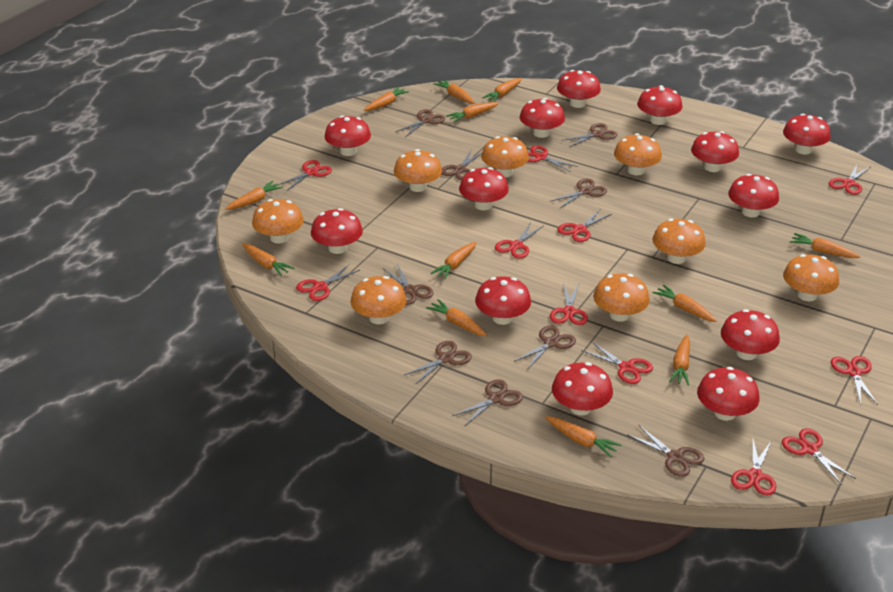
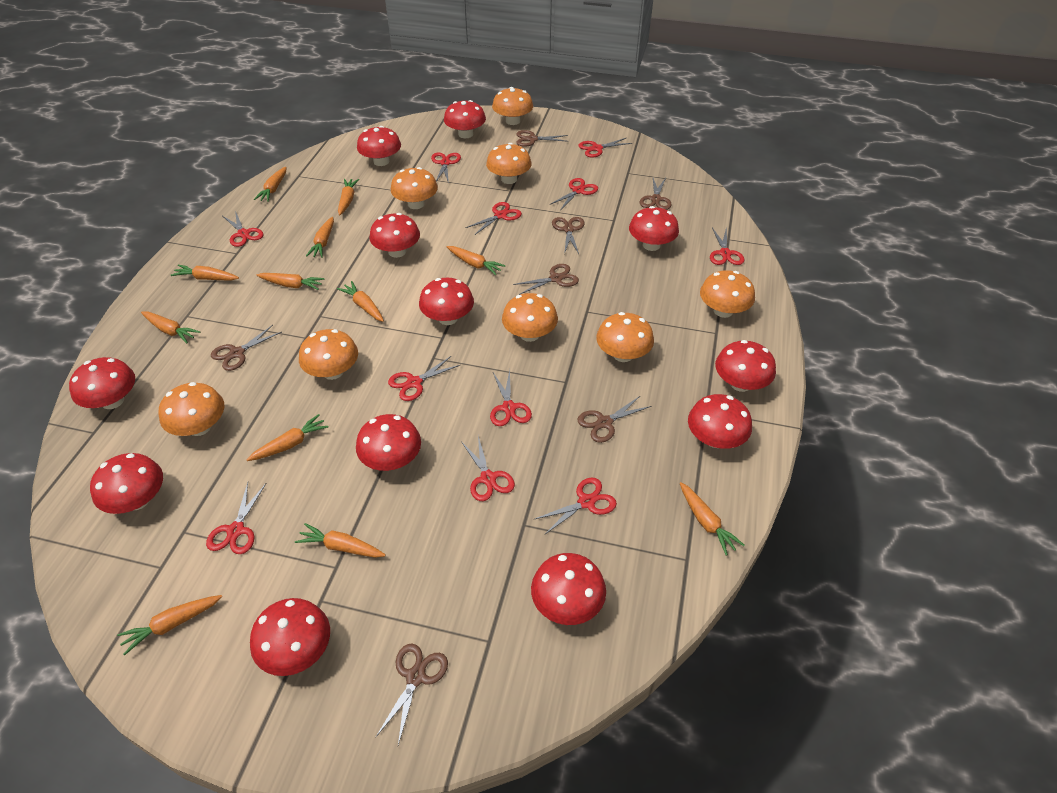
brown scissors: 9 -> 7
red mushroom: 13 -> 12

